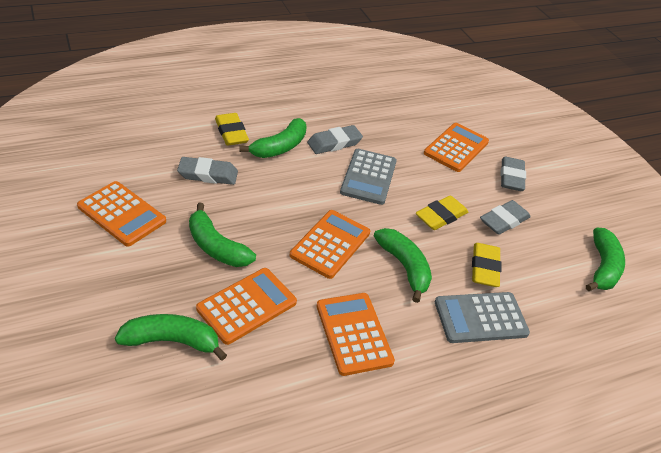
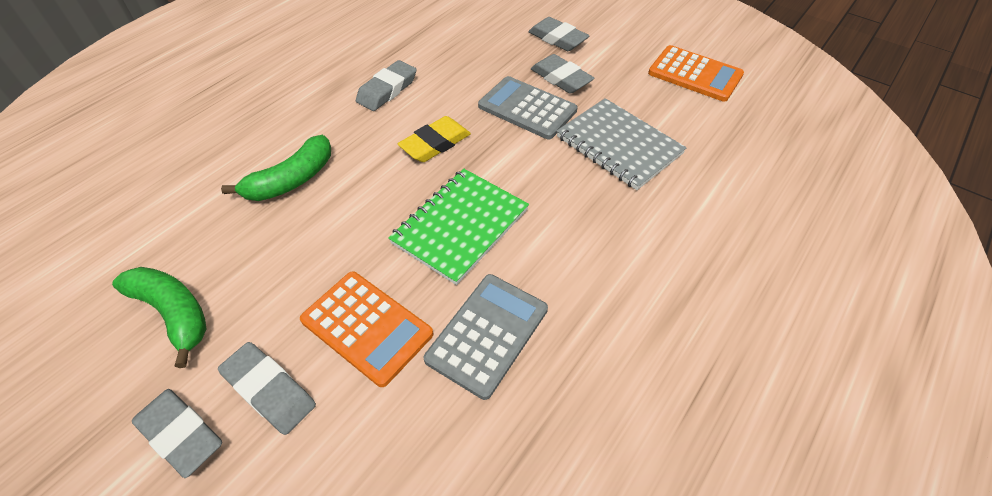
green banana: 5 -> 2
green notebook: 0 -> 1
grey eraser: 4 -> 5
grey notebook: 0 -> 1
orange calculator: 5 -> 2
yellow eraser: 3 -> 1

